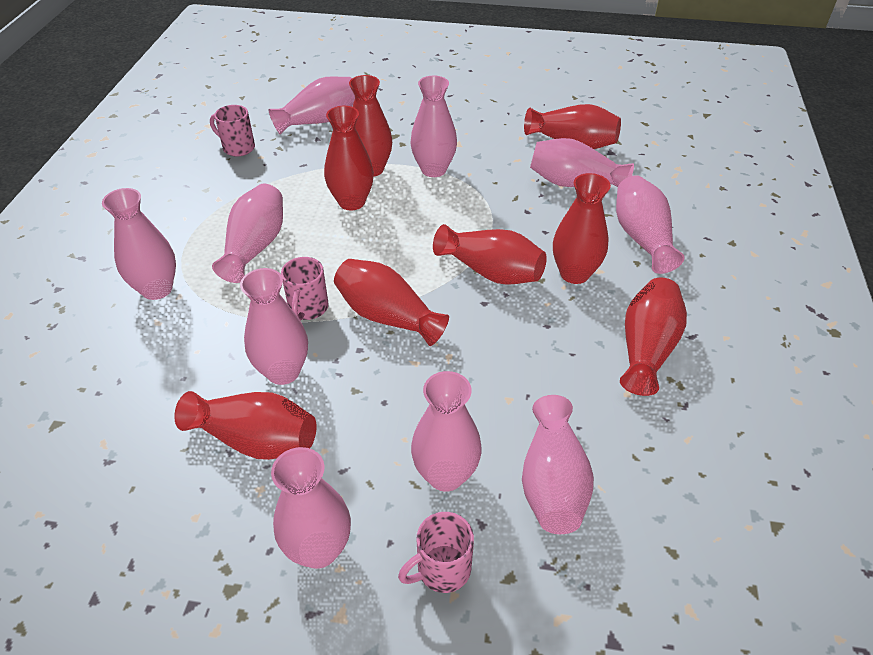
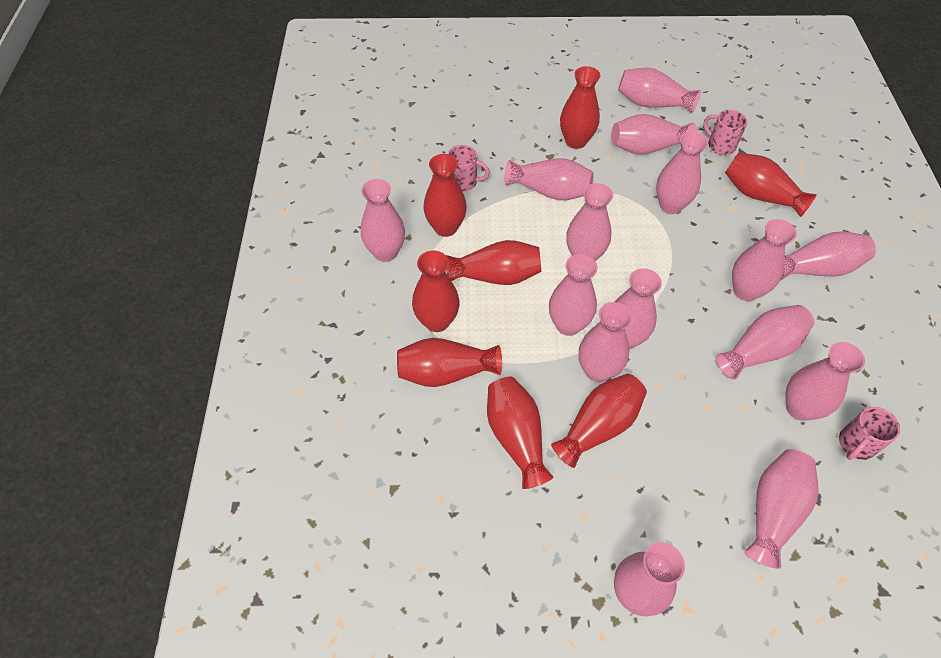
pink vase: 10 -> 15

